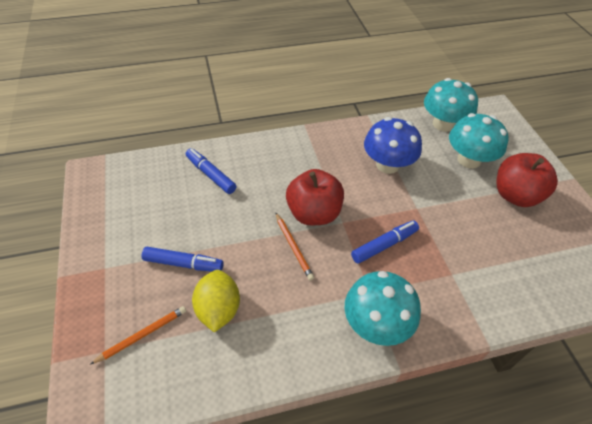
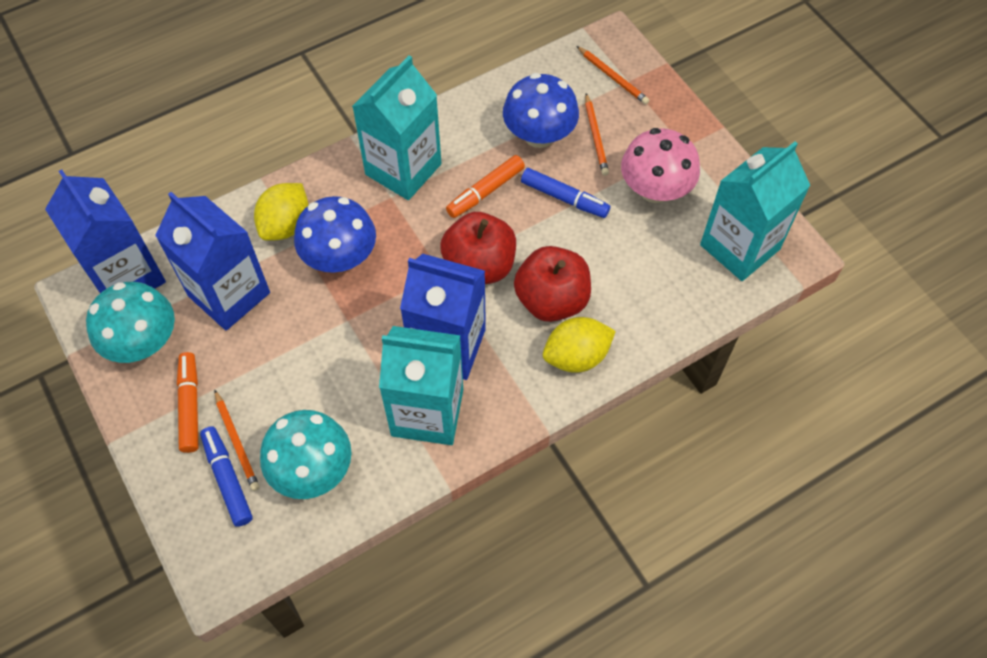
blue carton: 0 -> 3
blue marker: 3 -> 2
blue mushroom: 1 -> 2
orange marker: 0 -> 2
orange pencil: 2 -> 3
pink mushroom: 0 -> 1
turquoise carton: 0 -> 3
turquoise mushroom: 3 -> 2
yellow lemon: 1 -> 2

